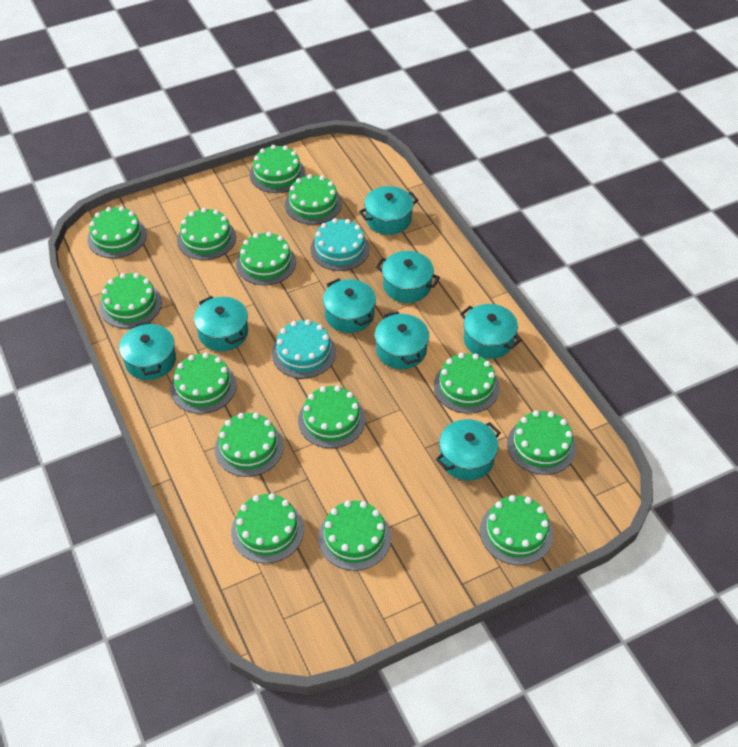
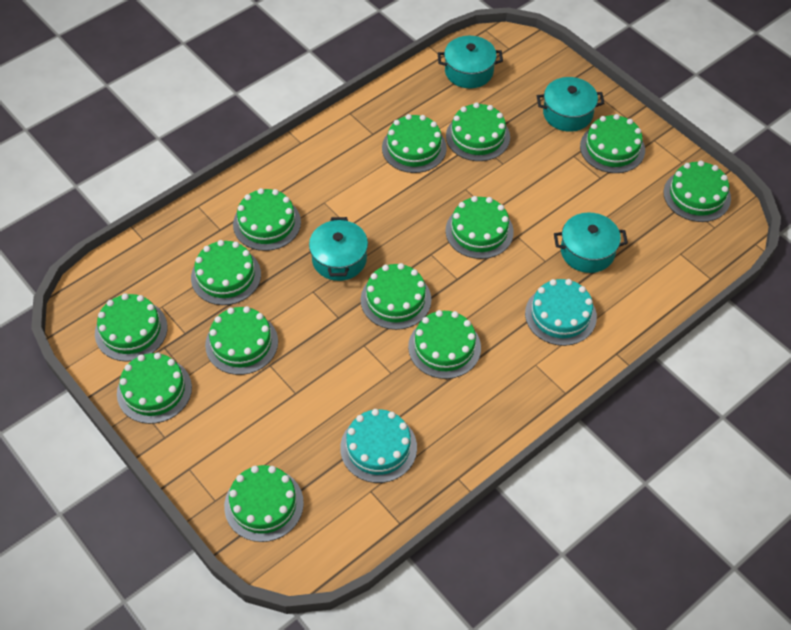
green cake: 14 -> 13
turquoise pot: 8 -> 4

